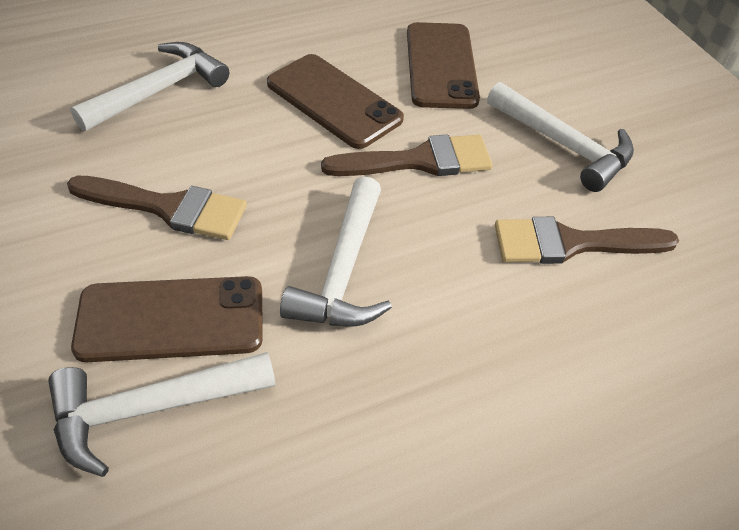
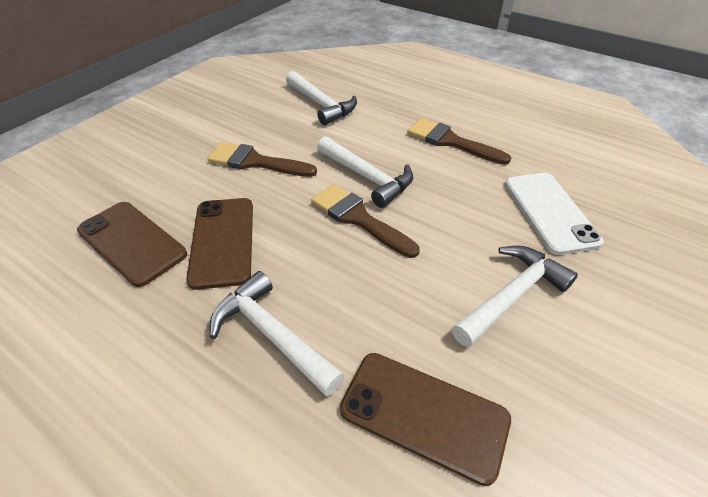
white phone: 0 -> 1

